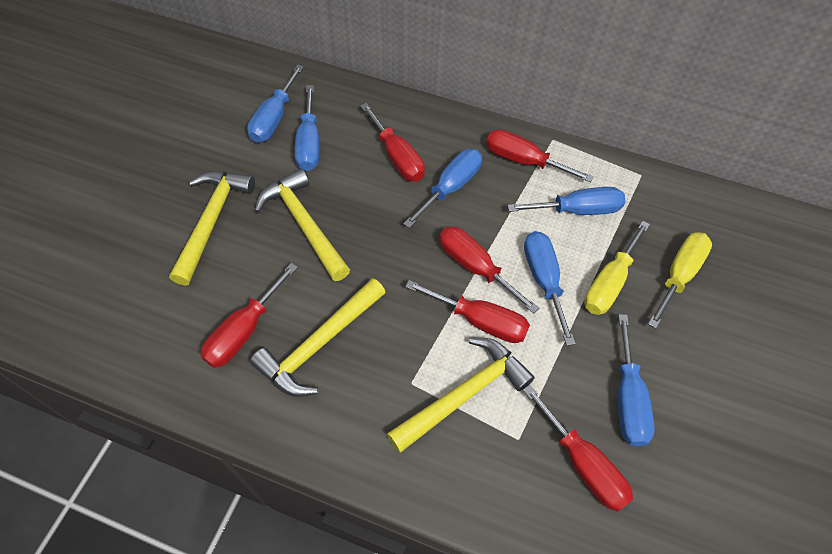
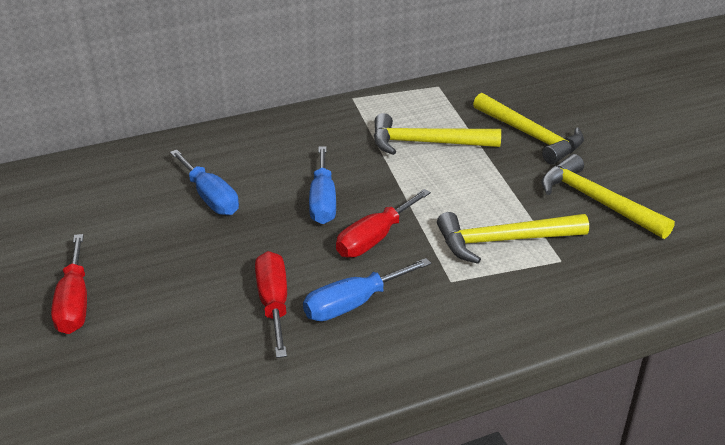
blue screwdriver: 6 -> 3
red screwdriver: 6 -> 3
yellow screwdriver: 2 -> 0

